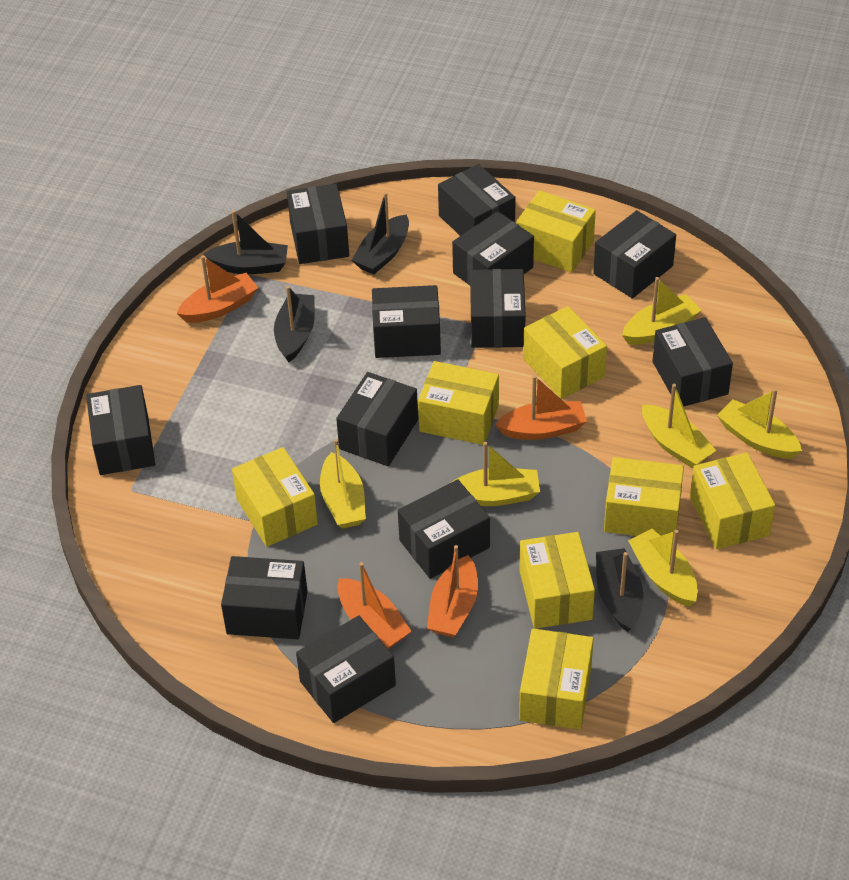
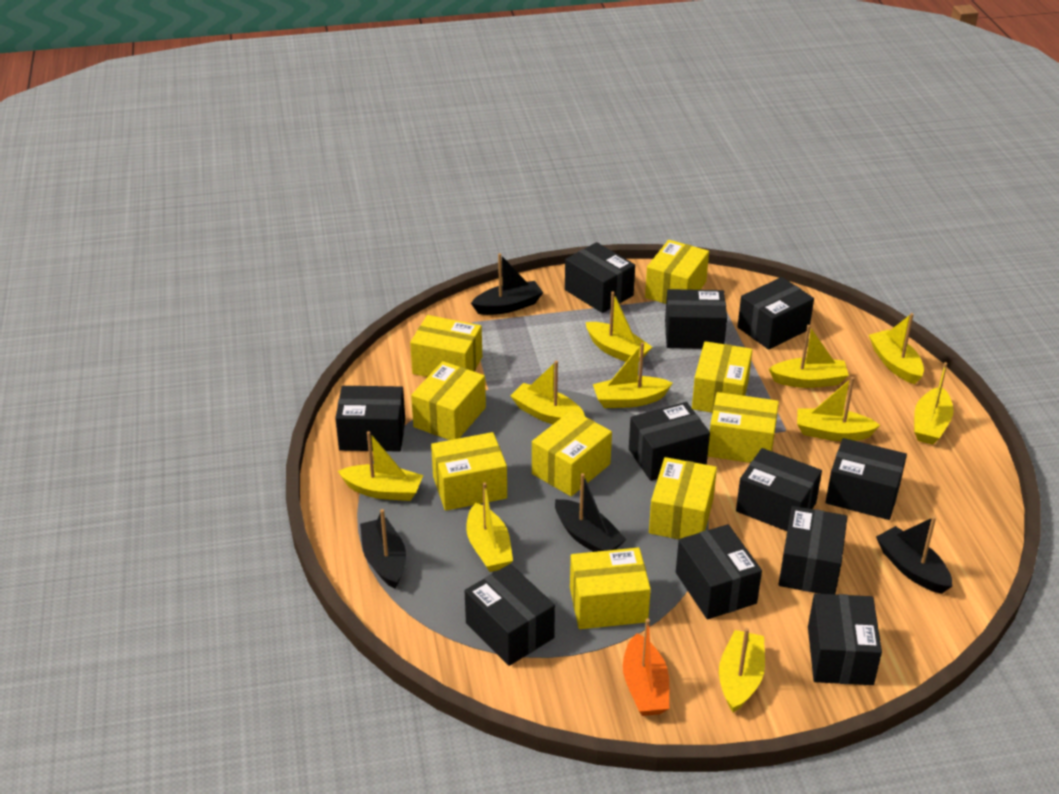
black box: 12 -> 11
orange boat: 4 -> 1
yellow boat: 6 -> 10
yellow box: 8 -> 9

